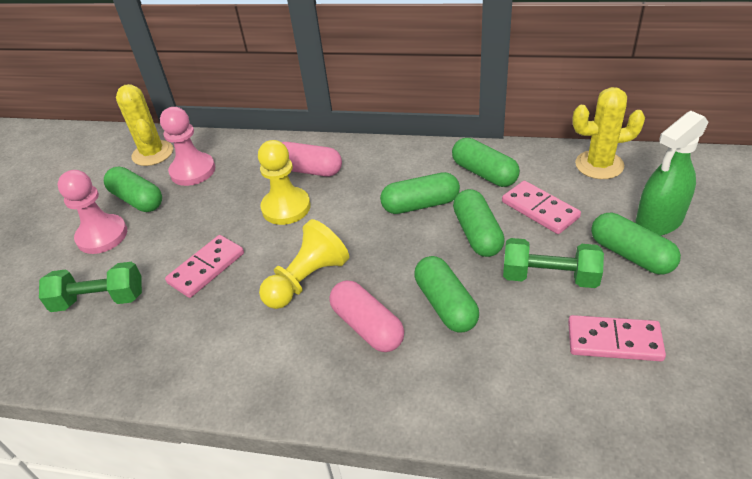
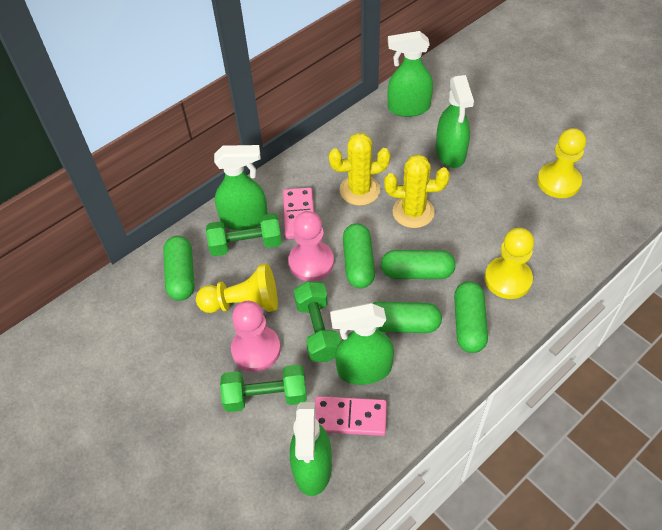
green capsule: 6 -> 5
green dumbbell: 2 -> 3
green spray bottle: 1 -> 5
pink capsule: 2 -> 0
pink domino: 3 -> 2
yellow pawn: 2 -> 3

